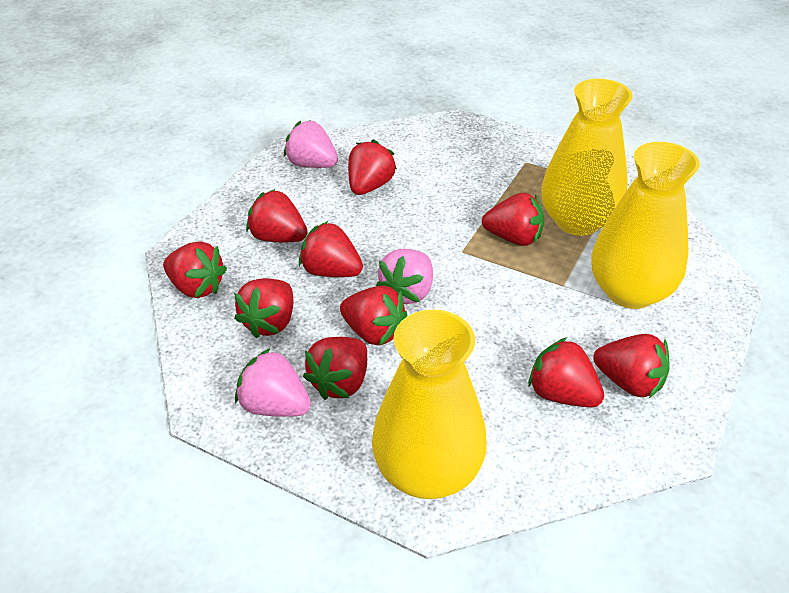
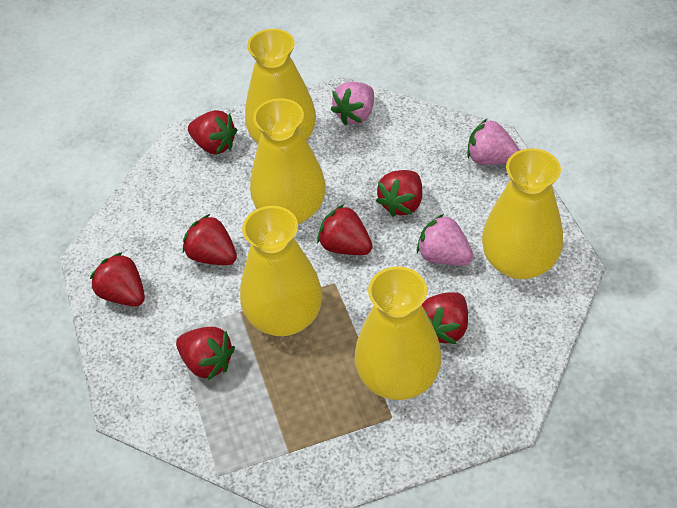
red strawberry: 10 -> 7
yellow vase: 3 -> 5

